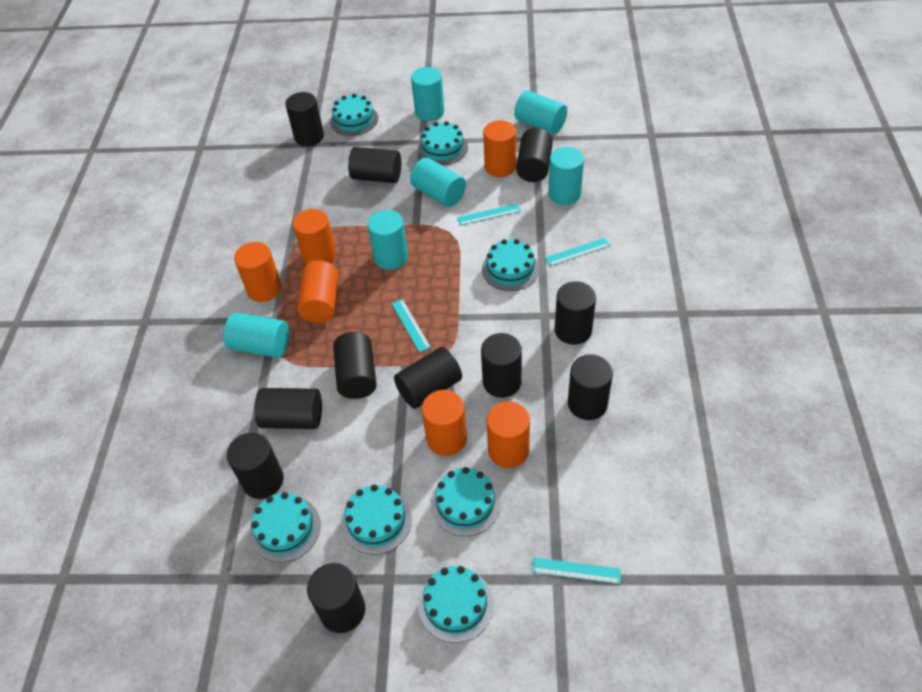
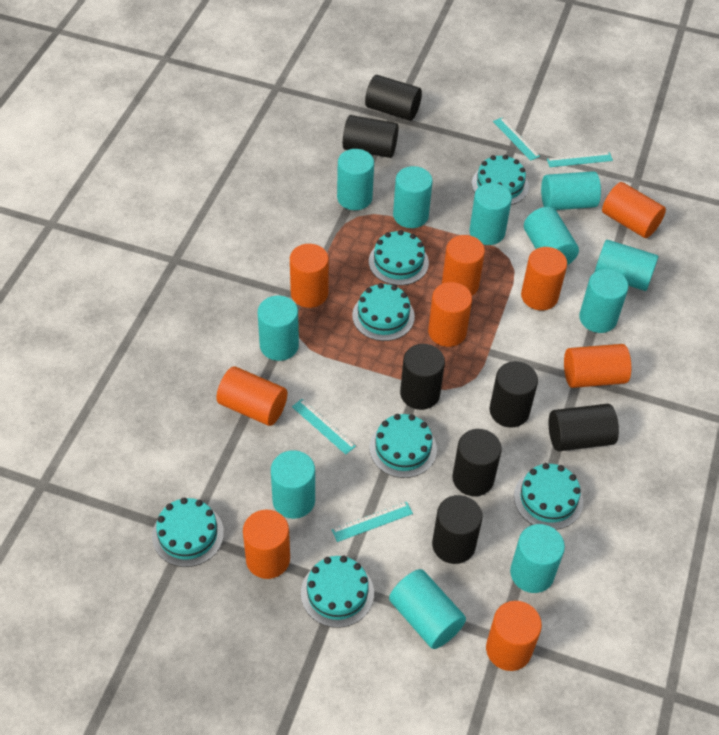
black cylinder: 11 -> 7
orange cylinder: 6 -> 9
turquoise cylinder: 6 -> 11

